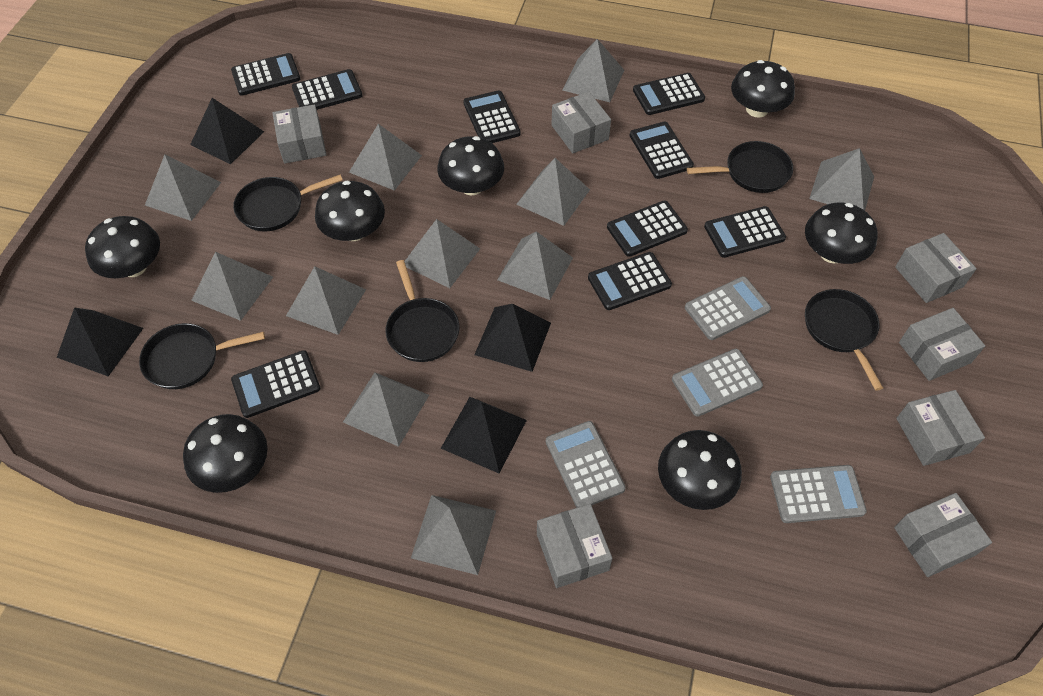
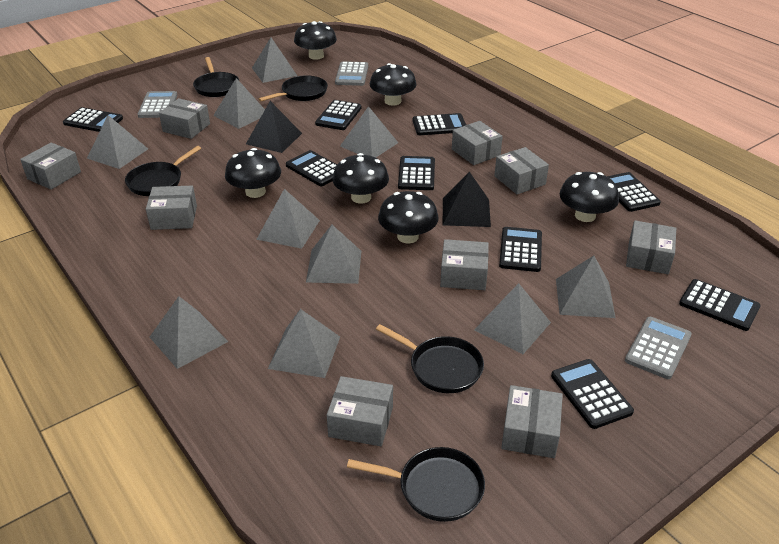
black mushroom: 7 -> 6
black pyramid: 4 -> 2
grey box: 7 -> 9
grey calculator: 4 -> 3
grey pyramid: 11 -> 10

